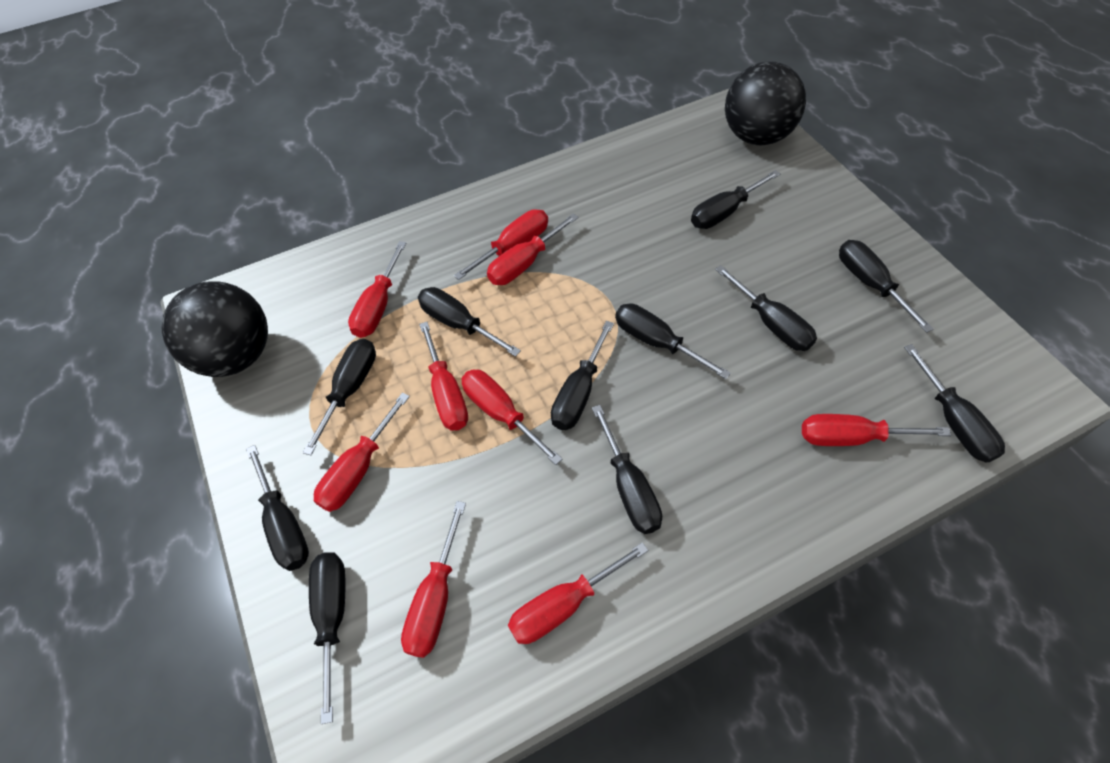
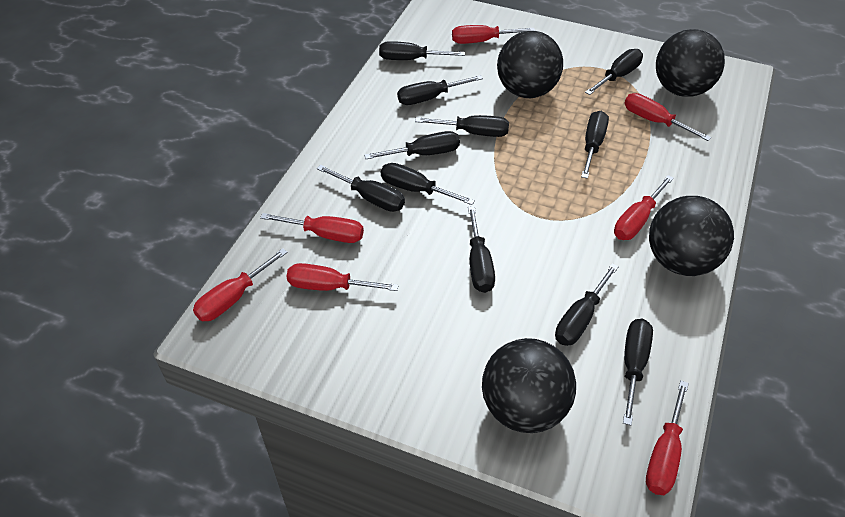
black ball: 2 -> 4
red screwdriver: 9 -> 7

